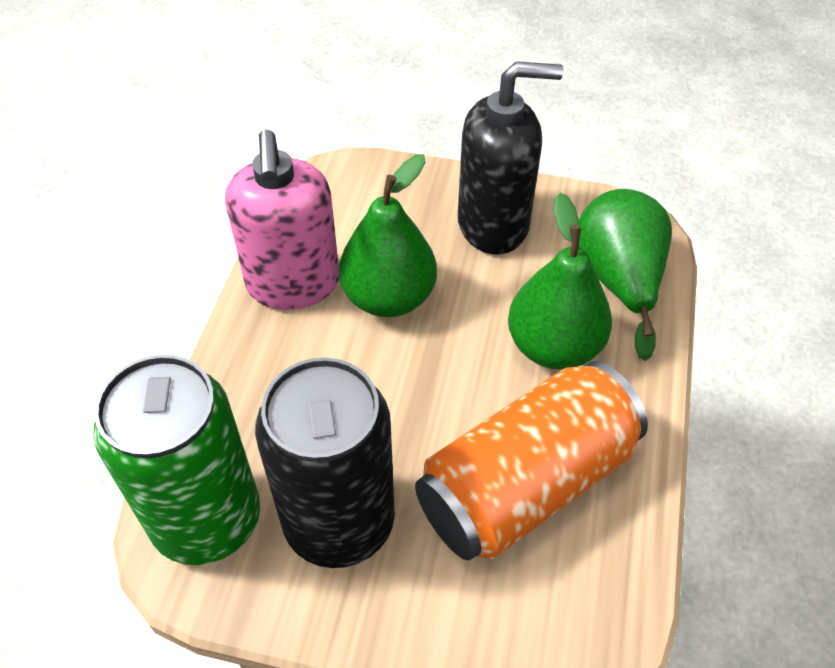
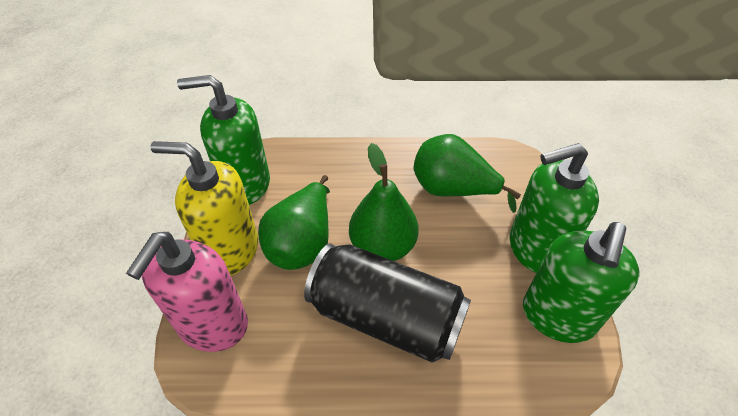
black soap dispenser: 1 -> 0
green can: 1 -> 0
green soap dispenser: 0 -> 3
orange can: 1 -> 0
yellow soap dispenser: 0 -> 1

